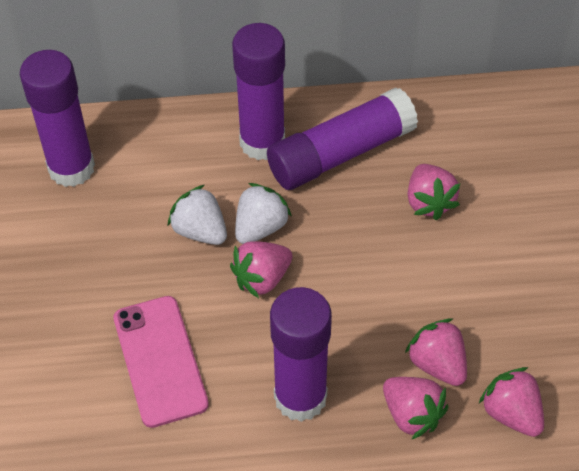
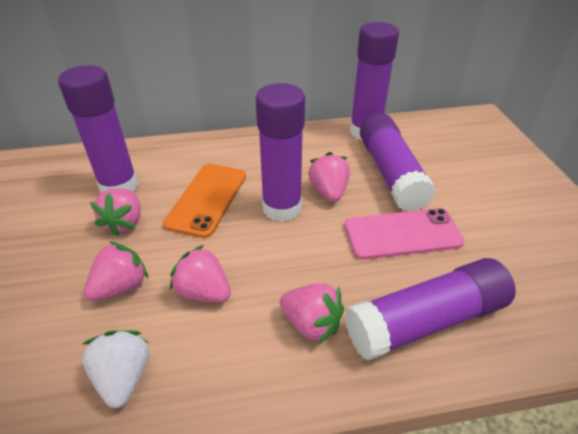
orange phone: 0 -> 1
purple glue stick: 4 -> 5
white strawberry: 2 -> 1

